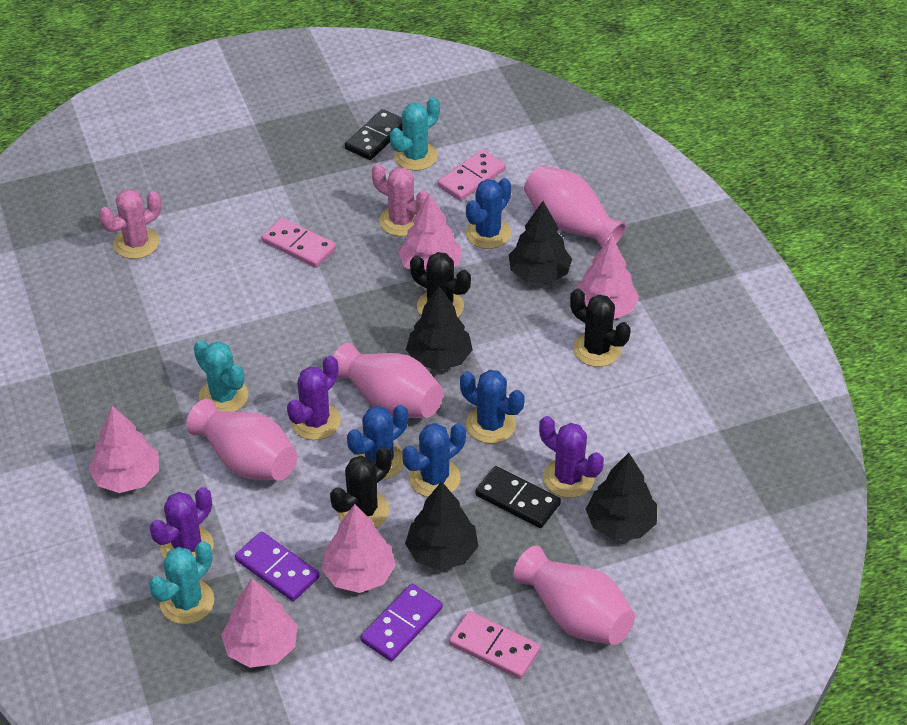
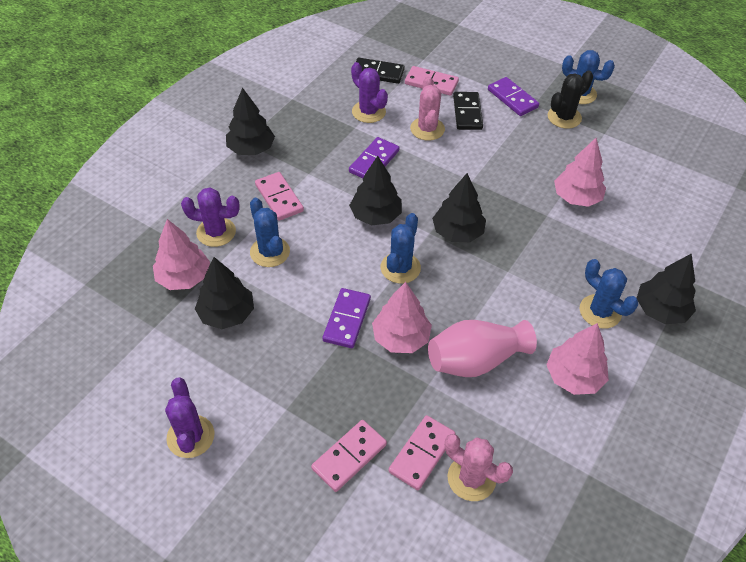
black cactus: 3 -> 1
black tree: 4 -> 5
pink domino: 3 -> 4
pink tree: 5 -> 4
pink vase: 4 -> 1
purple domino: 2 -> 3
turquoise cactus: 3 -> 0

